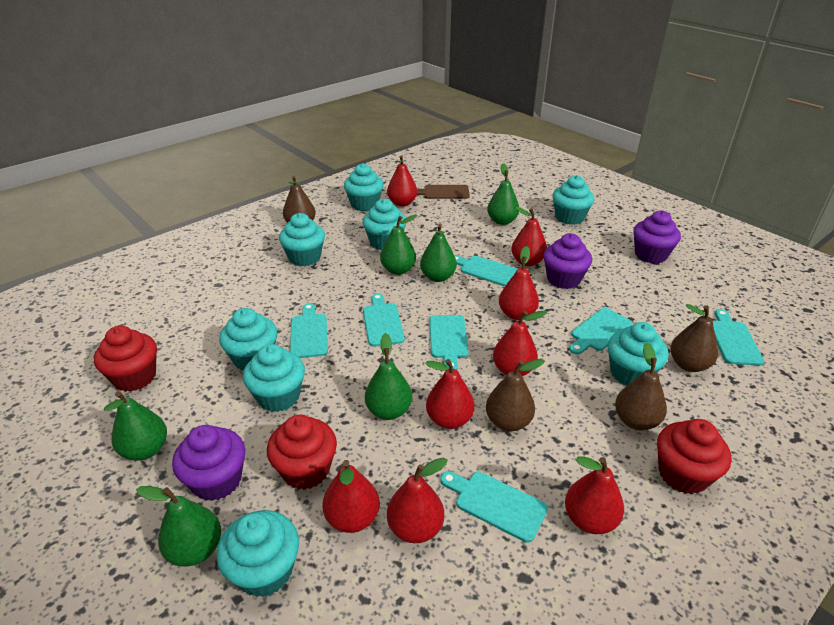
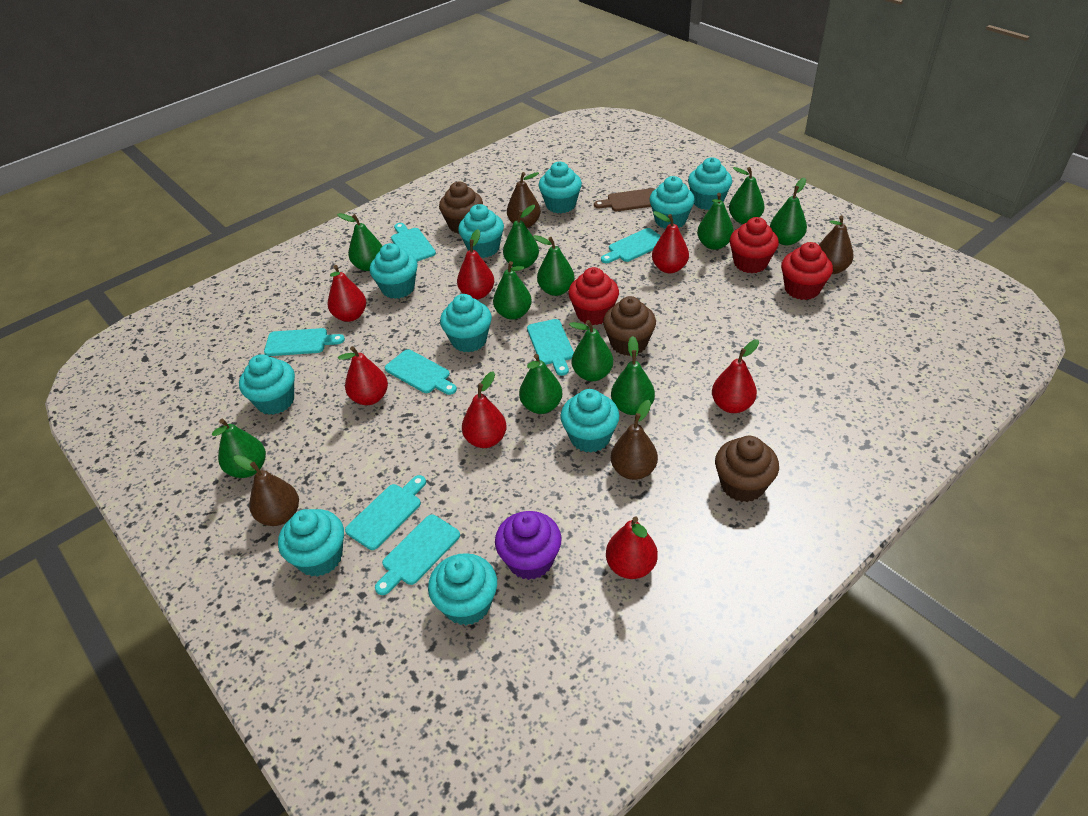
brown cupcake: 0 -> 3
green pear: 6 -> 11
purple cupcake: 3 -> 1
red pear: 8 -> 7
turquoise cupcake: 8 -> 10

